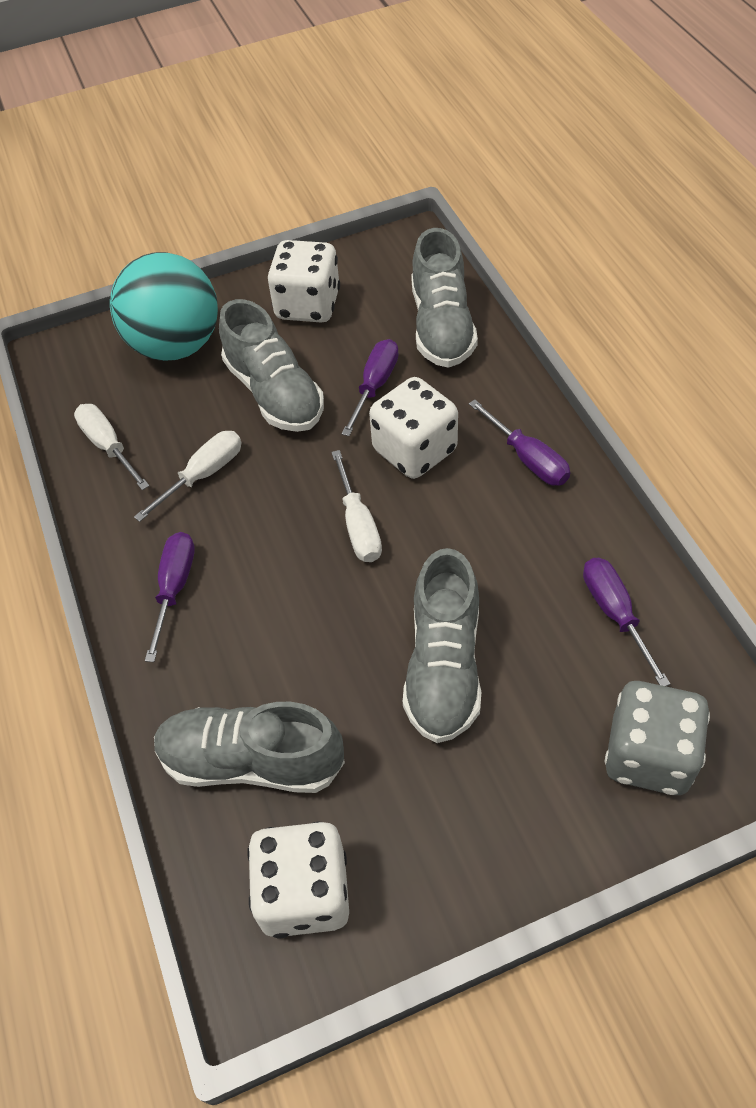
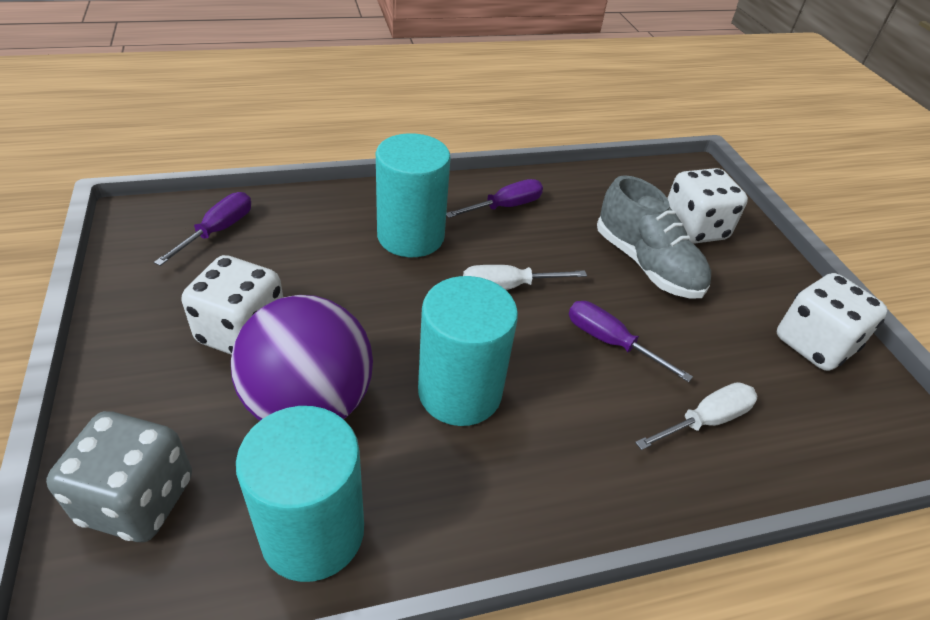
grey shoe: 4 -> 1
purple ball: 0 -> 1
purple screwdriver: 4 -> 3
turquoise ball: 1 -> 0
turquoise cylinder: 0 -> 3
white screwdriver: 3 -> 2

